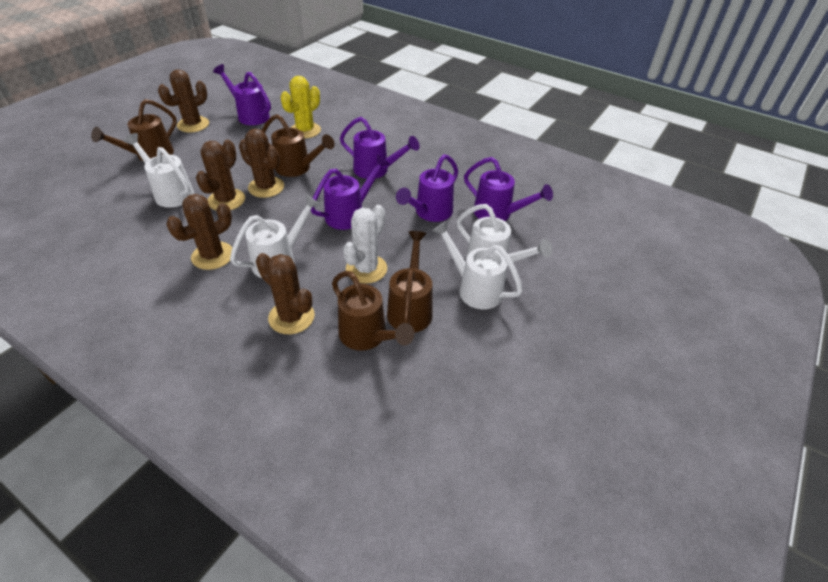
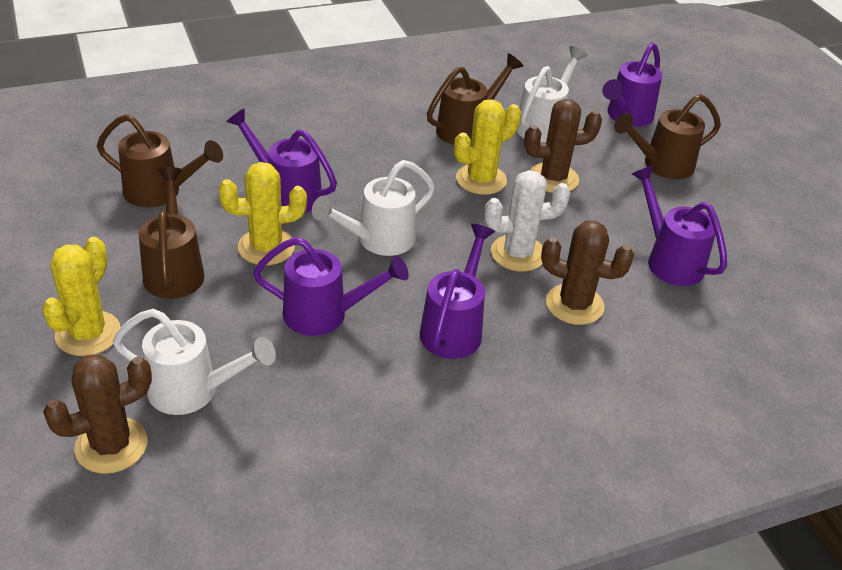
brown cactus: 5 -> 3
white watering can: 4 -> 3
yellow cactus: 1 -> 3

